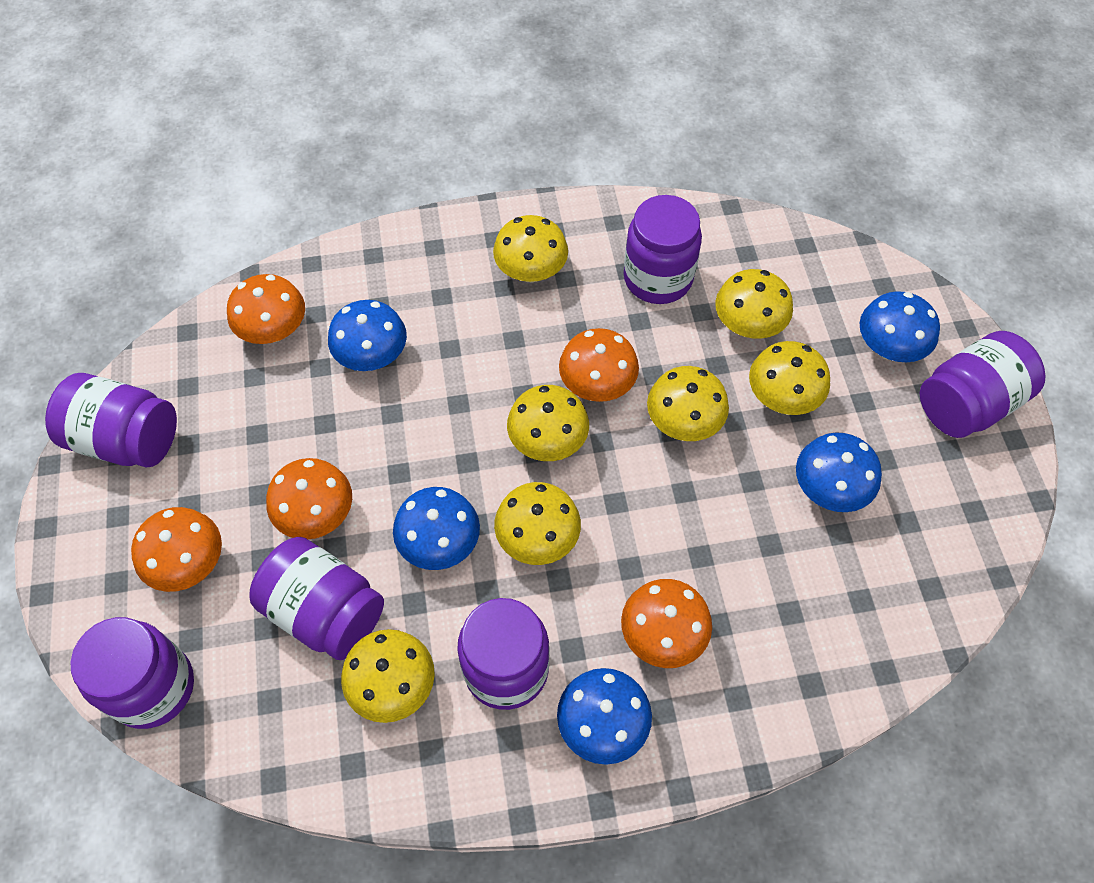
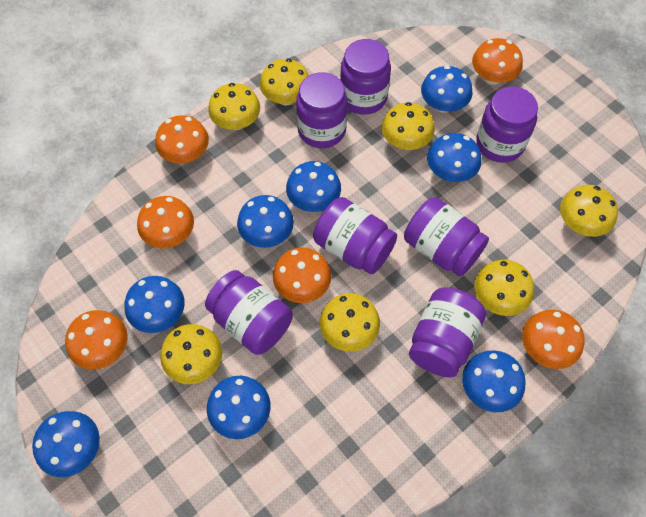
blue mushroom: 5 -> 8
orange mushroom: 5 -> 6
purple jar: 6 -> 7

